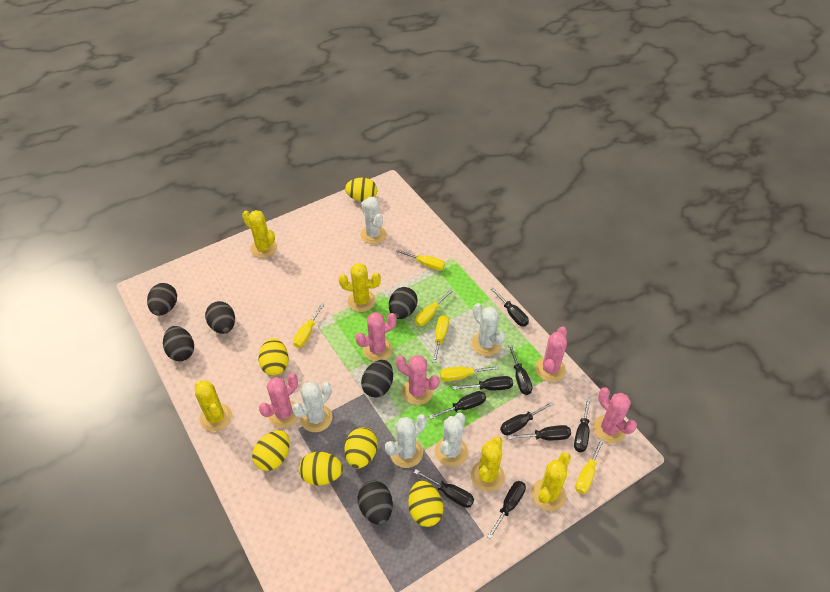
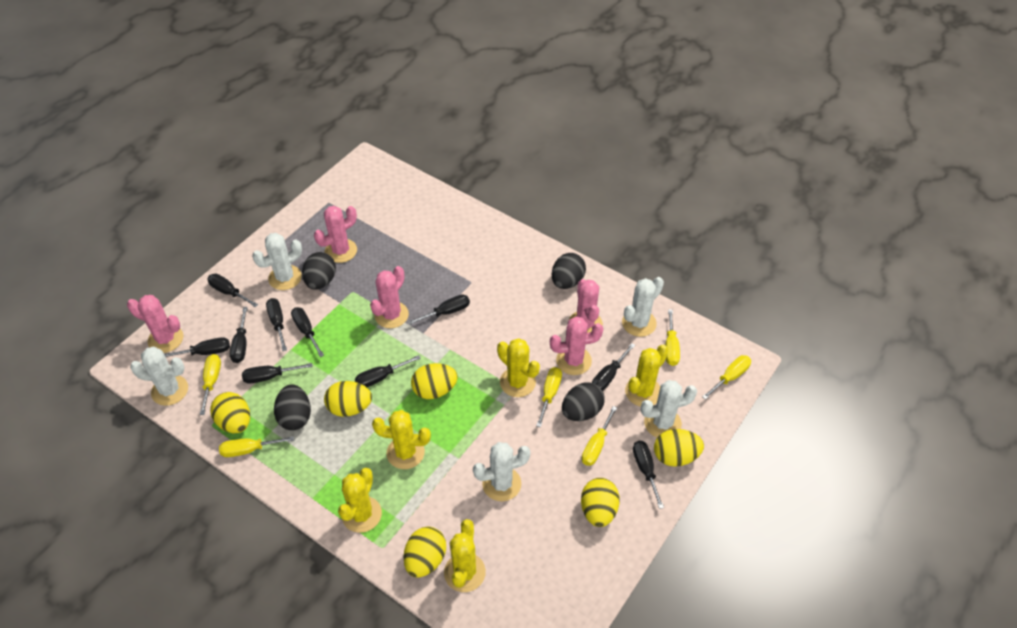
black egg: 6 -> 4
black screwdriver: 9 -> 10

